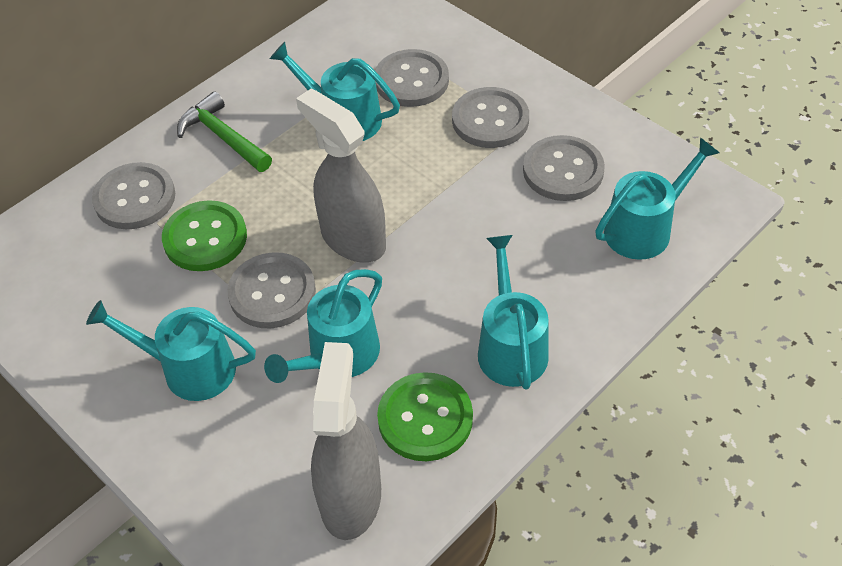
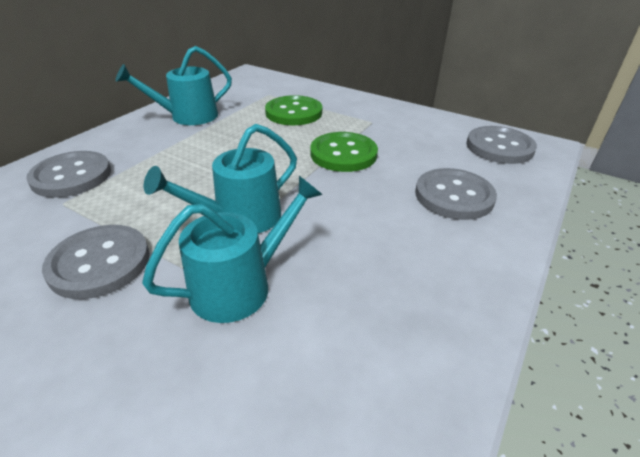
green hammer: 1 -> 0
grey button: 5 -> 4
grey spray bottle: 2 -> 0
turquoise watering can: 5 -> 3

